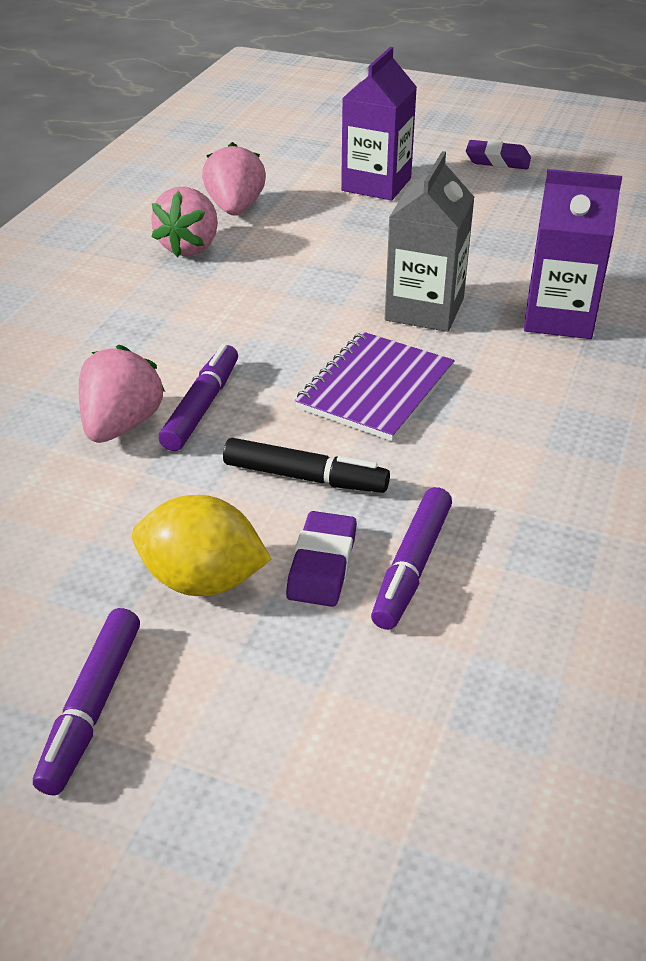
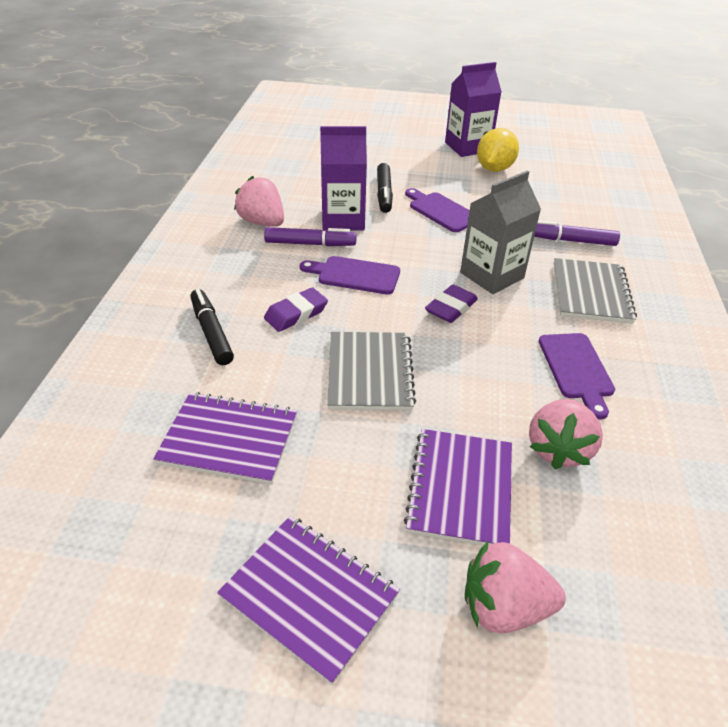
black marker: 1 -> 2
grey notebook: 0 -> 2
purple cutting board: 0 -> 3
purple marker: 3 -> 2
purple notebook: 1 -> 3

